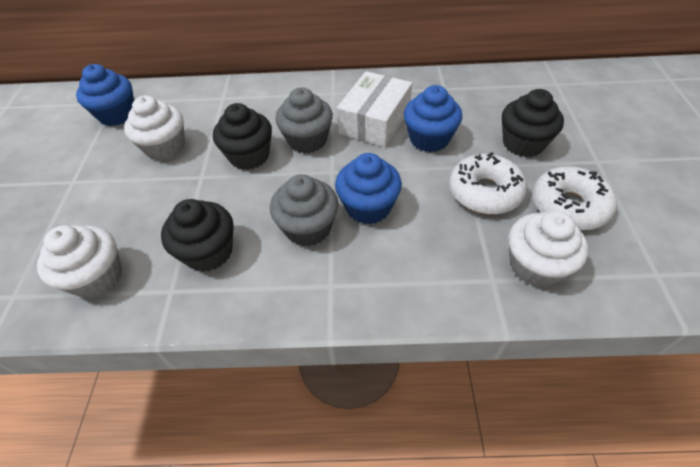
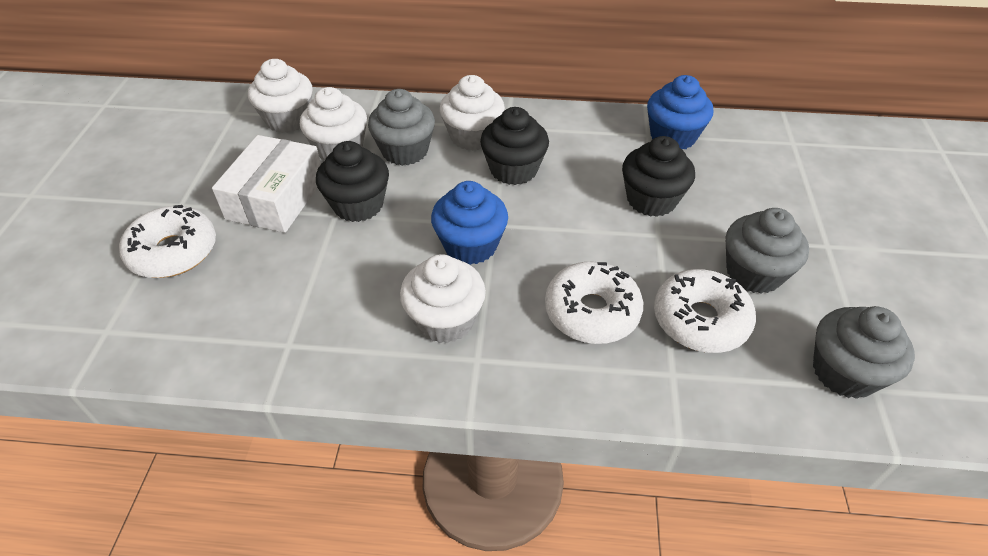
blue cupcake: 3 -> 2
grey cupcake: 2 -> 3
white cupcake: 3 -> 4
white donut: 2 -> 3

